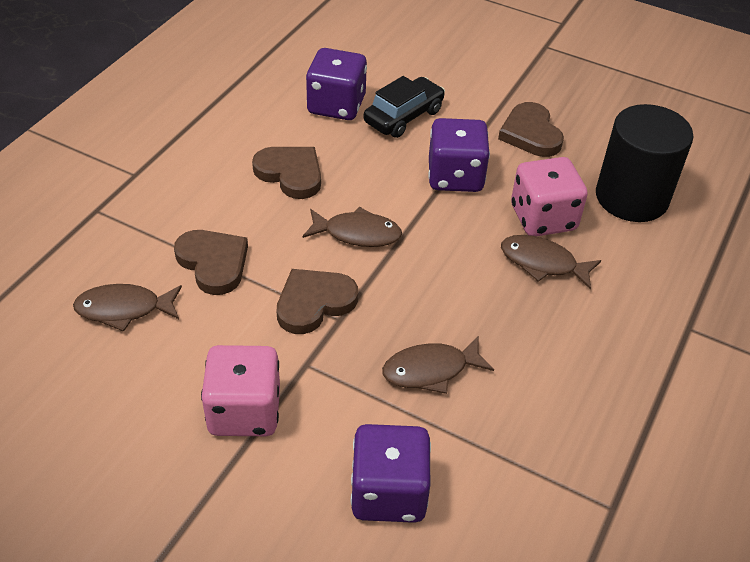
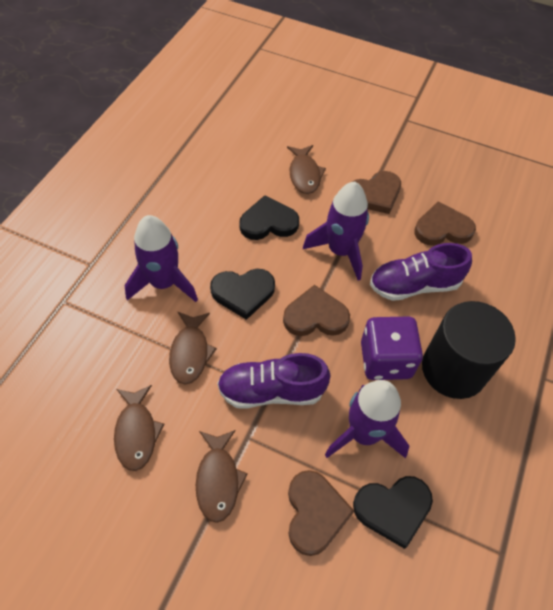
black car: 1 -> 0
black heart: 0 -> 3
pink dice: 2 -> 0
purple dice: 3 -> 1
purple rocket: 0 -> 3
purple shoe: 0 -> 2

